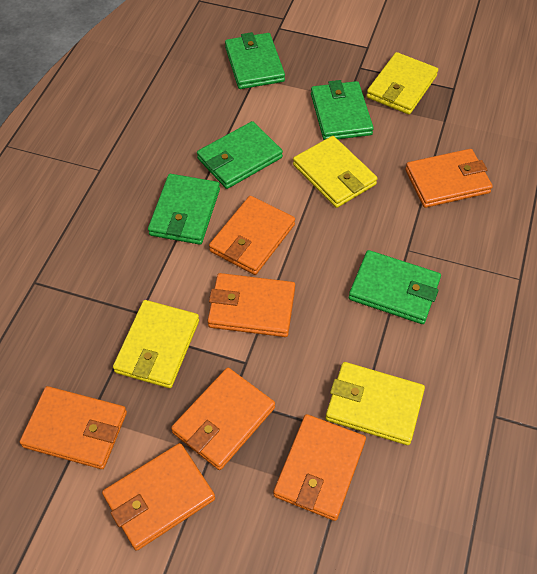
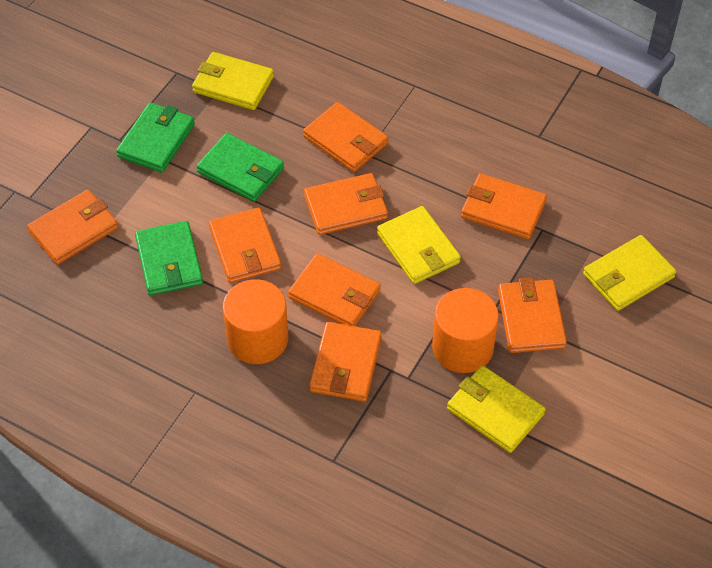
green wallet: 5 -> 3
orange cylinder: 0 -> 2
orange wallet: 7 -> 8

